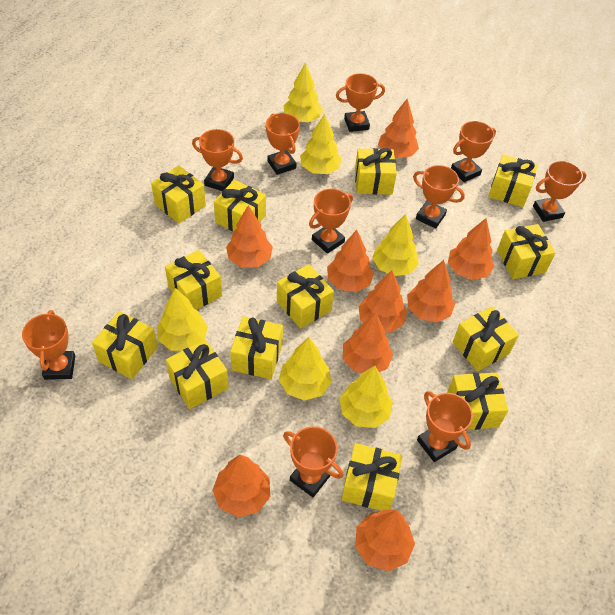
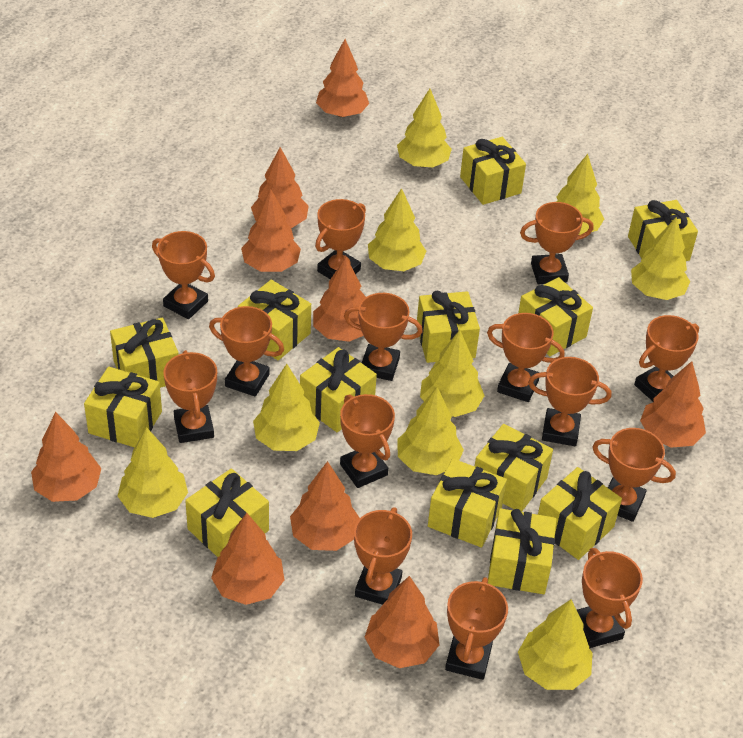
orange trophy: 10 -> 14
yellow tree: 6 -> 9

